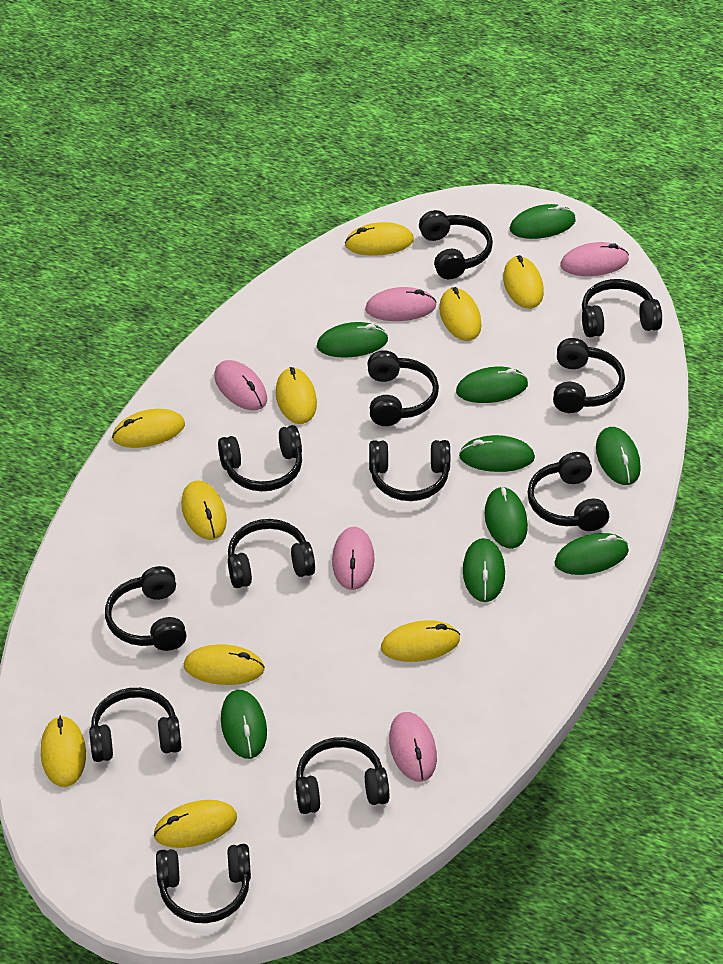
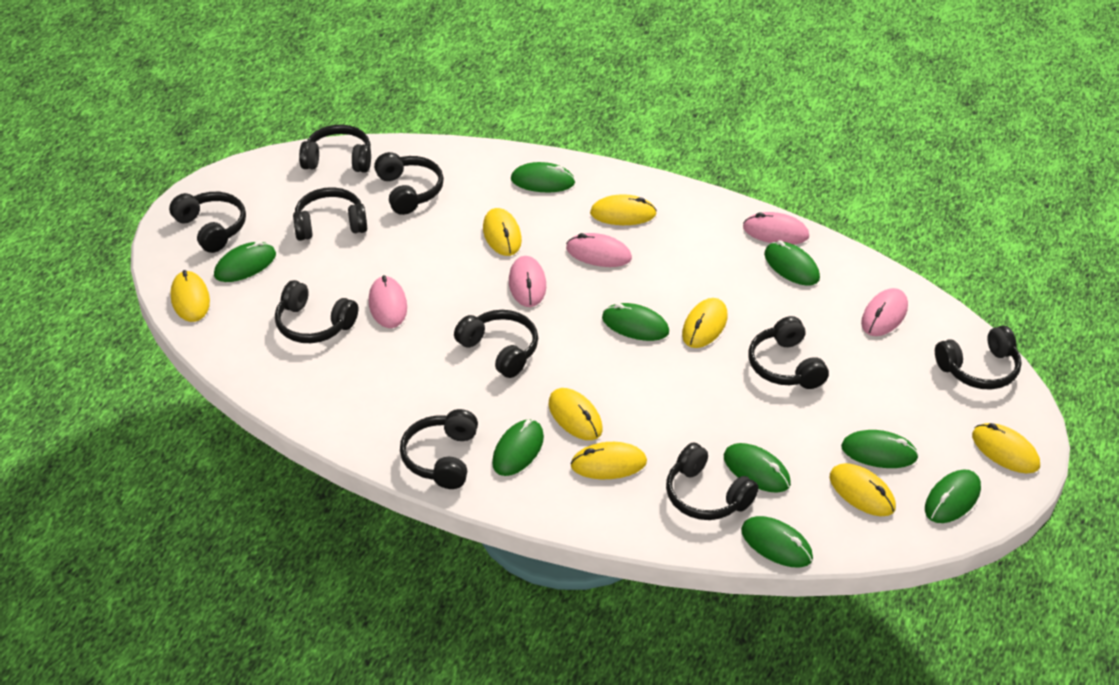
black headphones: 12 -> 10
yellow mouse: 10 -> 8

